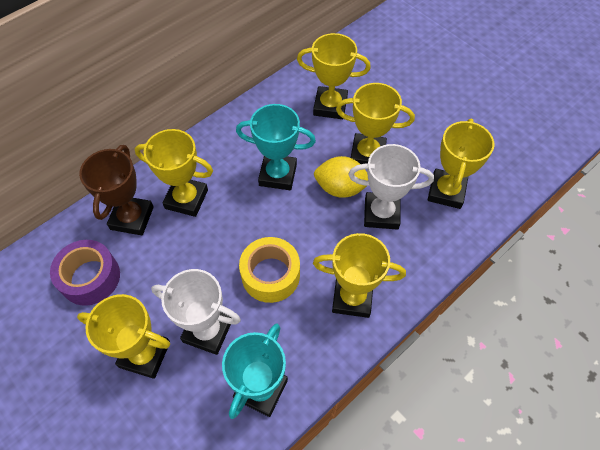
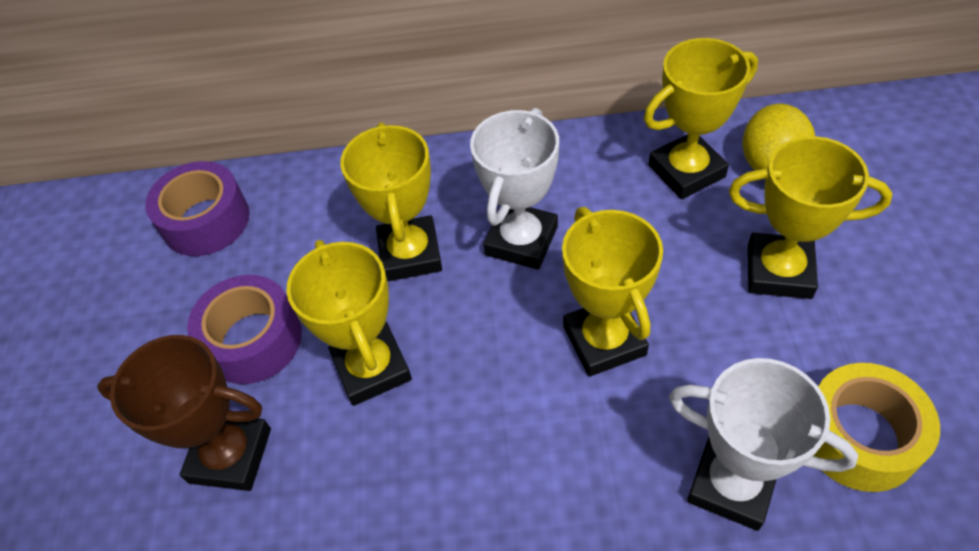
purple tape: 1 -> 2
turquoise trophy: 2 -> 0
yellow trophy: 6 -> 5

